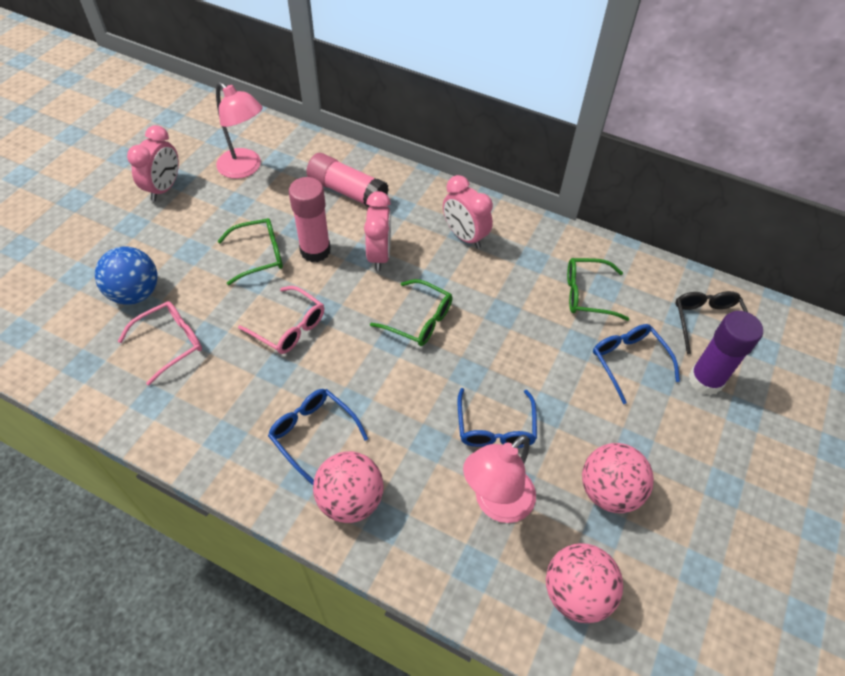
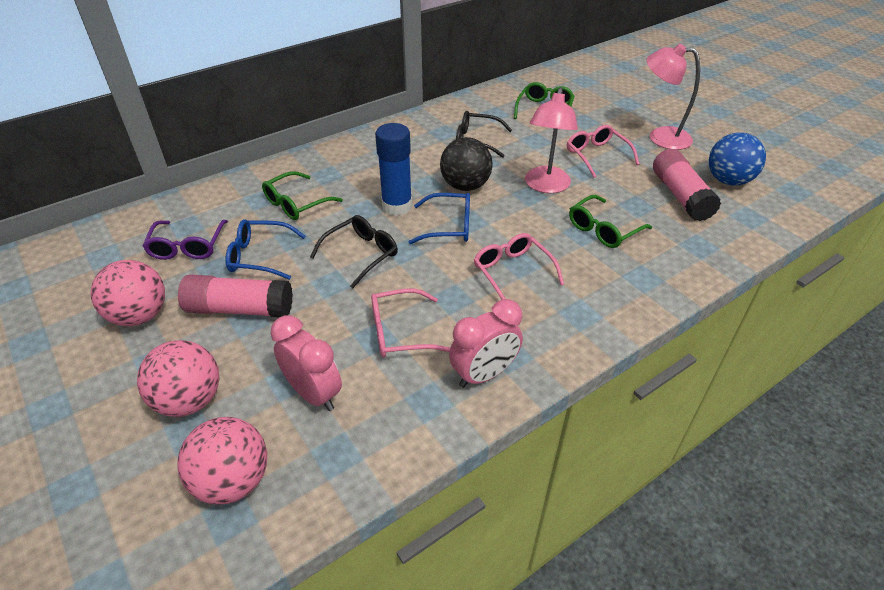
black ball: 0 -> 1
black glasses: 1 -> 2
blue glasses: 3 -> 2
blue glue stick: 0 -> 1
pink clock: 3 -> 2
pink glasses: 2 -> 3
purple glasses: 0 -> 1
purple glue stick: 1 -> 0

